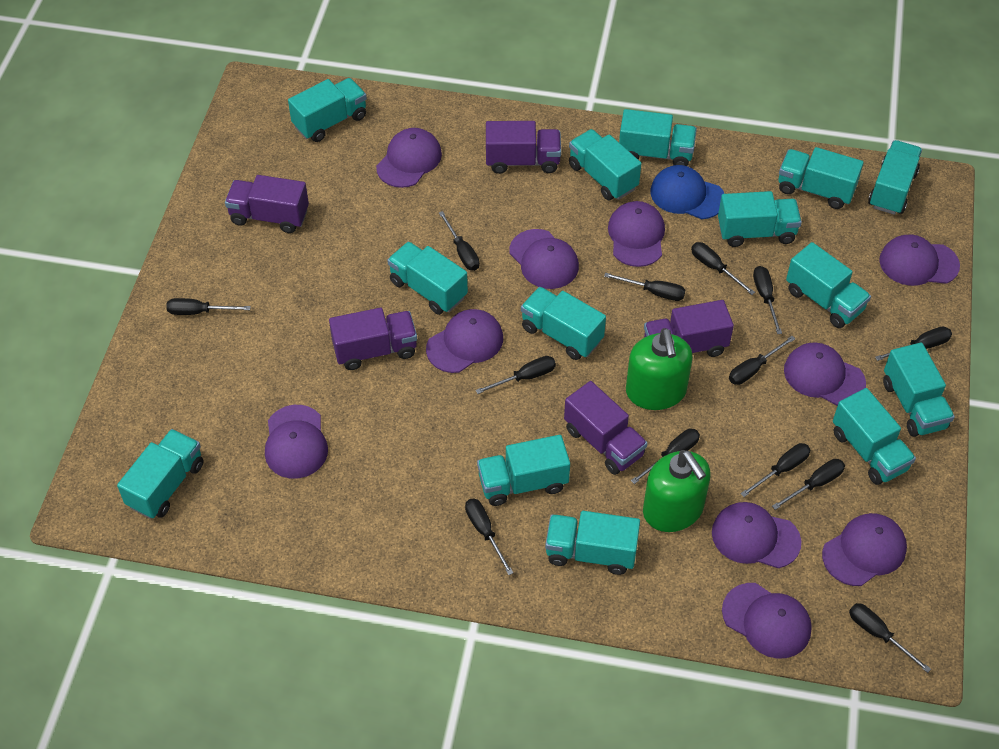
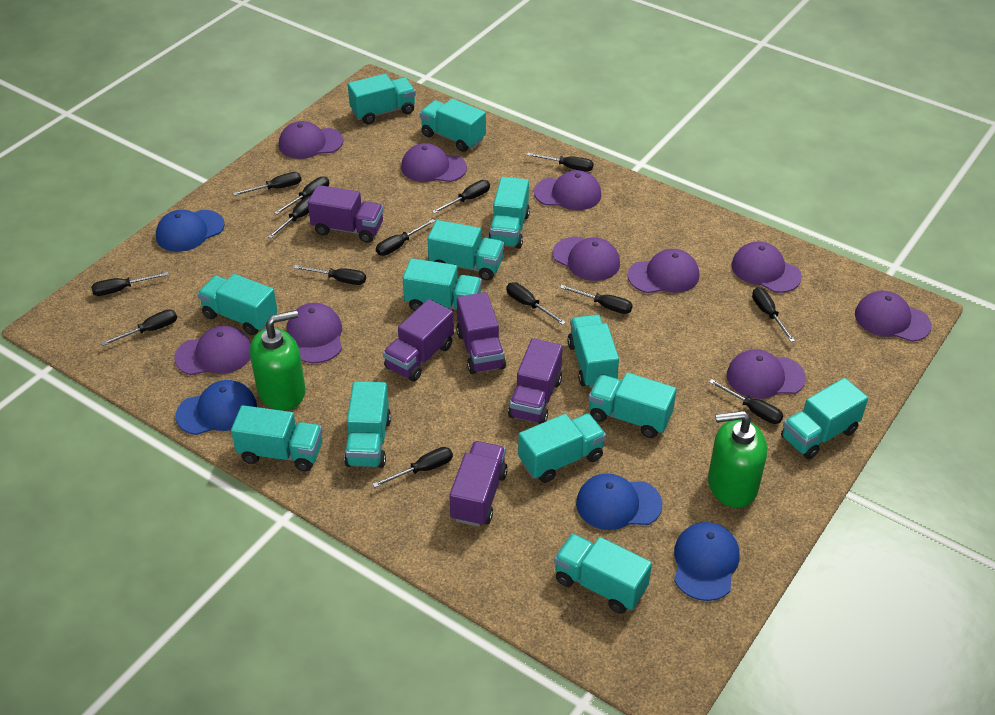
black screwdriver: 13 -> 14
blue cap: 1 -> 4
turquoise truck: 14 -> 13

